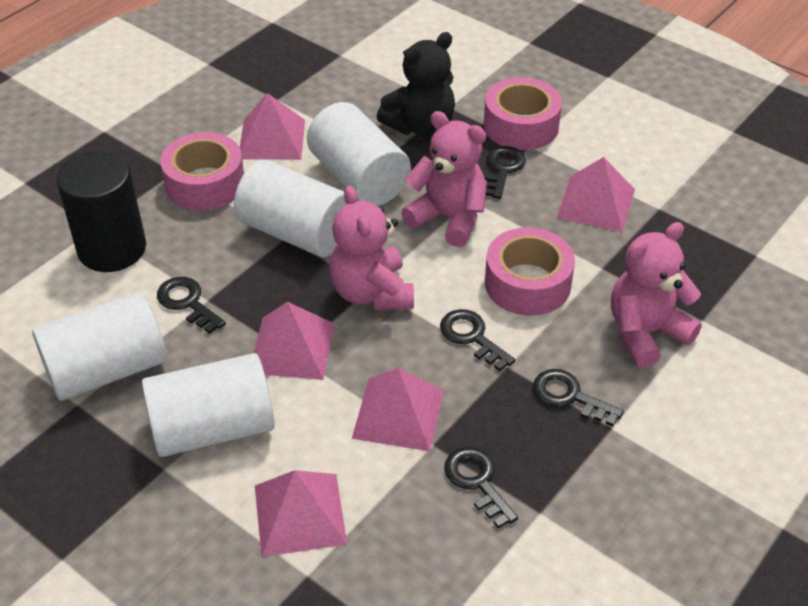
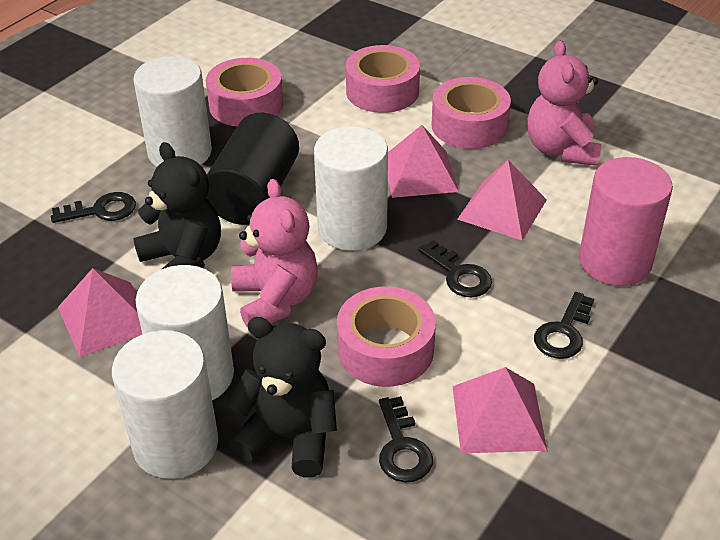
black key: 5 -> 4
black teddy bear: 1 -> 2
pink cylinder: 0 -> 1
pink pyramid: 5 -> 4
pink tape: 3 -> 4
pink teddy bear: 3 -> 2

